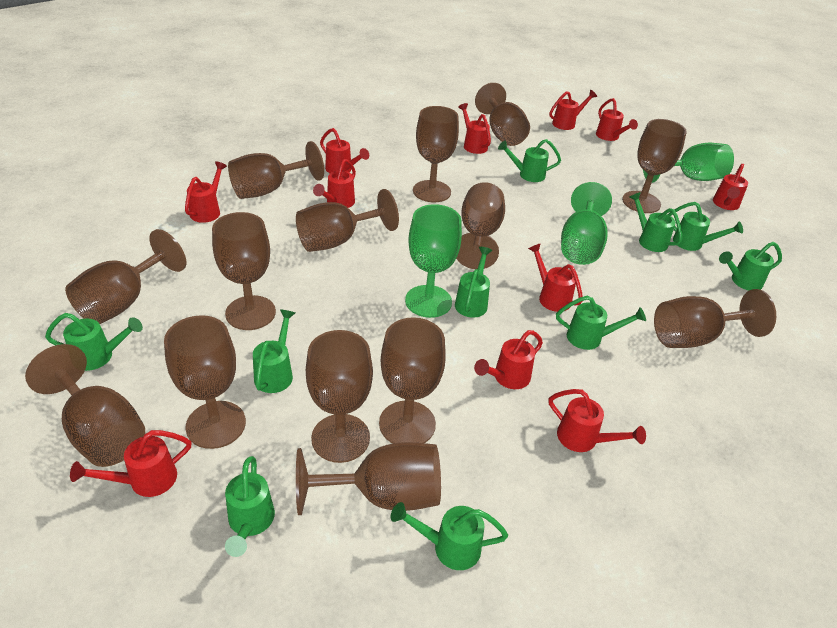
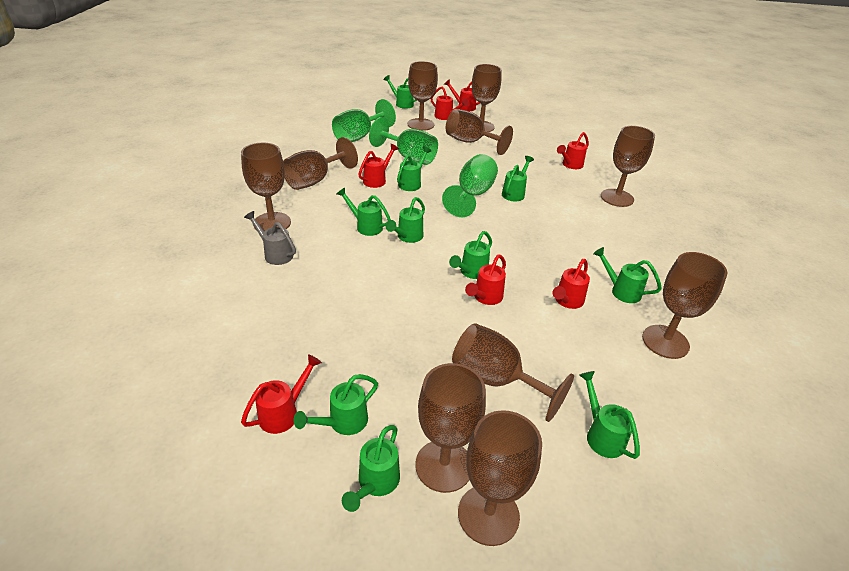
brown goblet: 14 -> 10
grey watering can: 0 -> 1
red watering can: 11 -> 7

